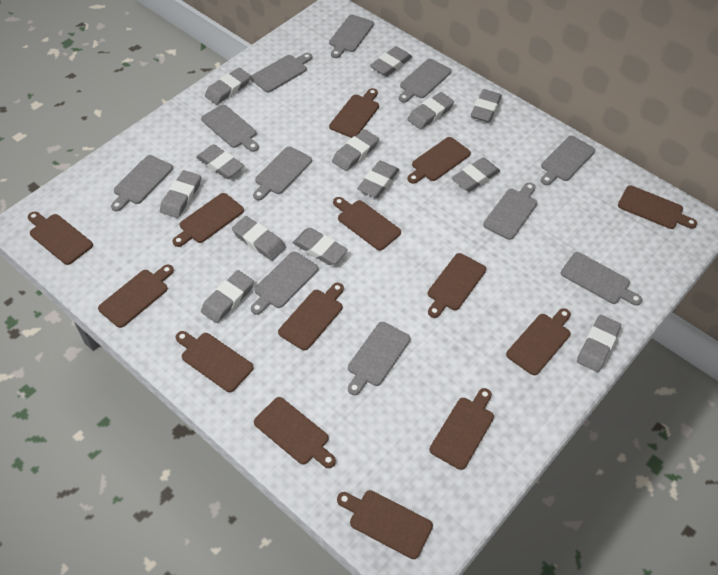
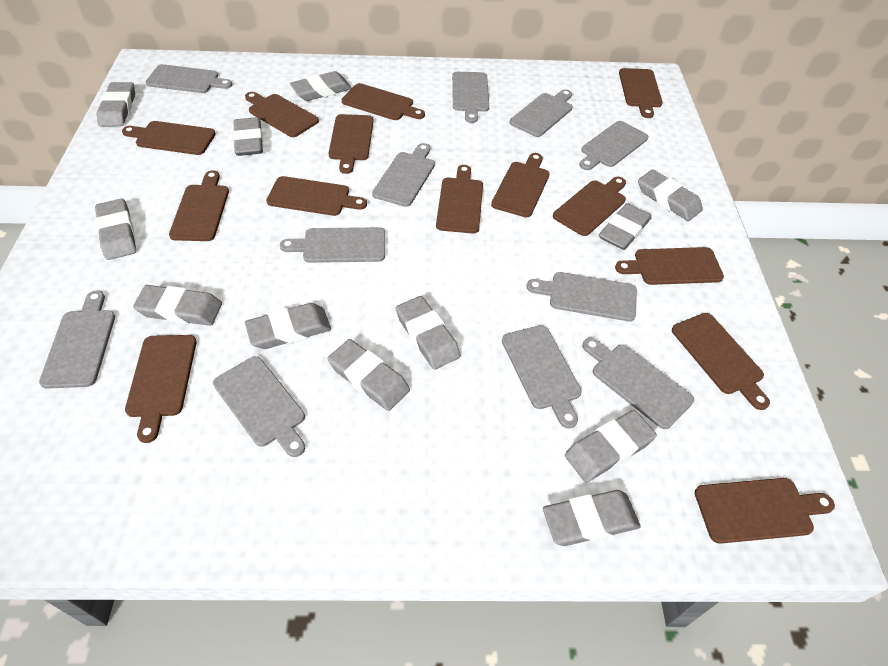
grey eraser: 13 -> 12

